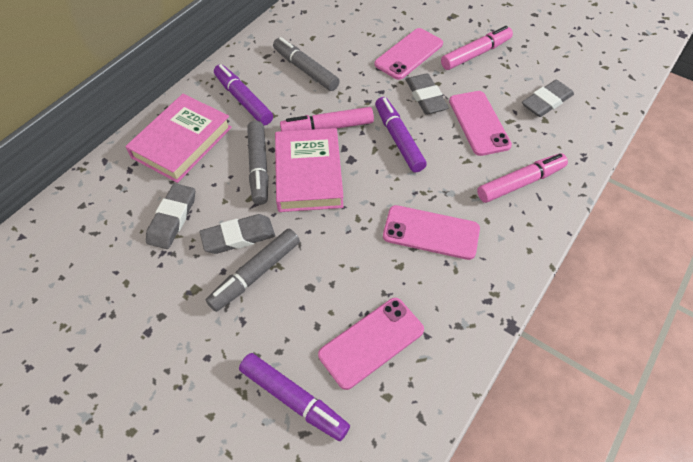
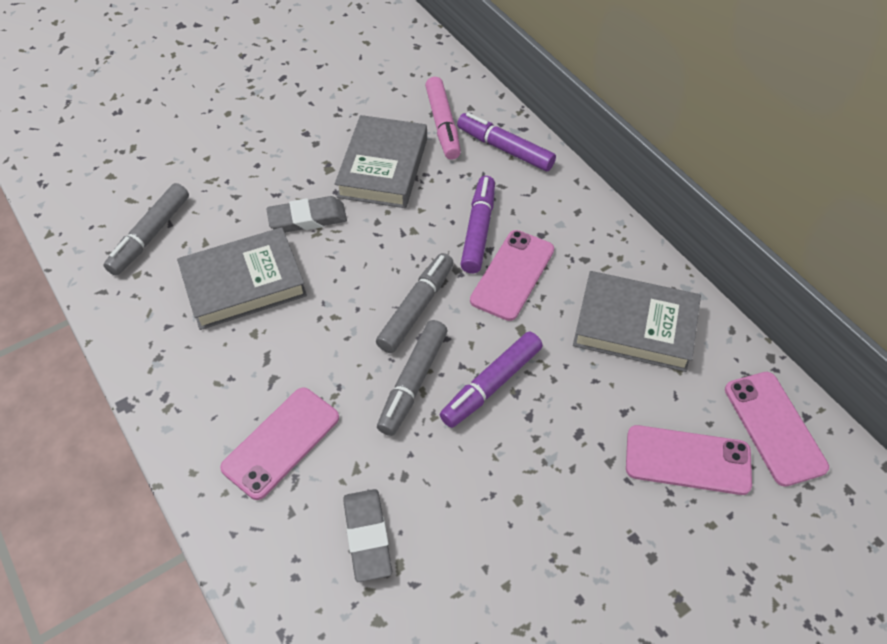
grey book: 0 -> 3
grey eraser: 4 -> 2
pink book: 2 -> 0
pink marker: 3 -> 1

